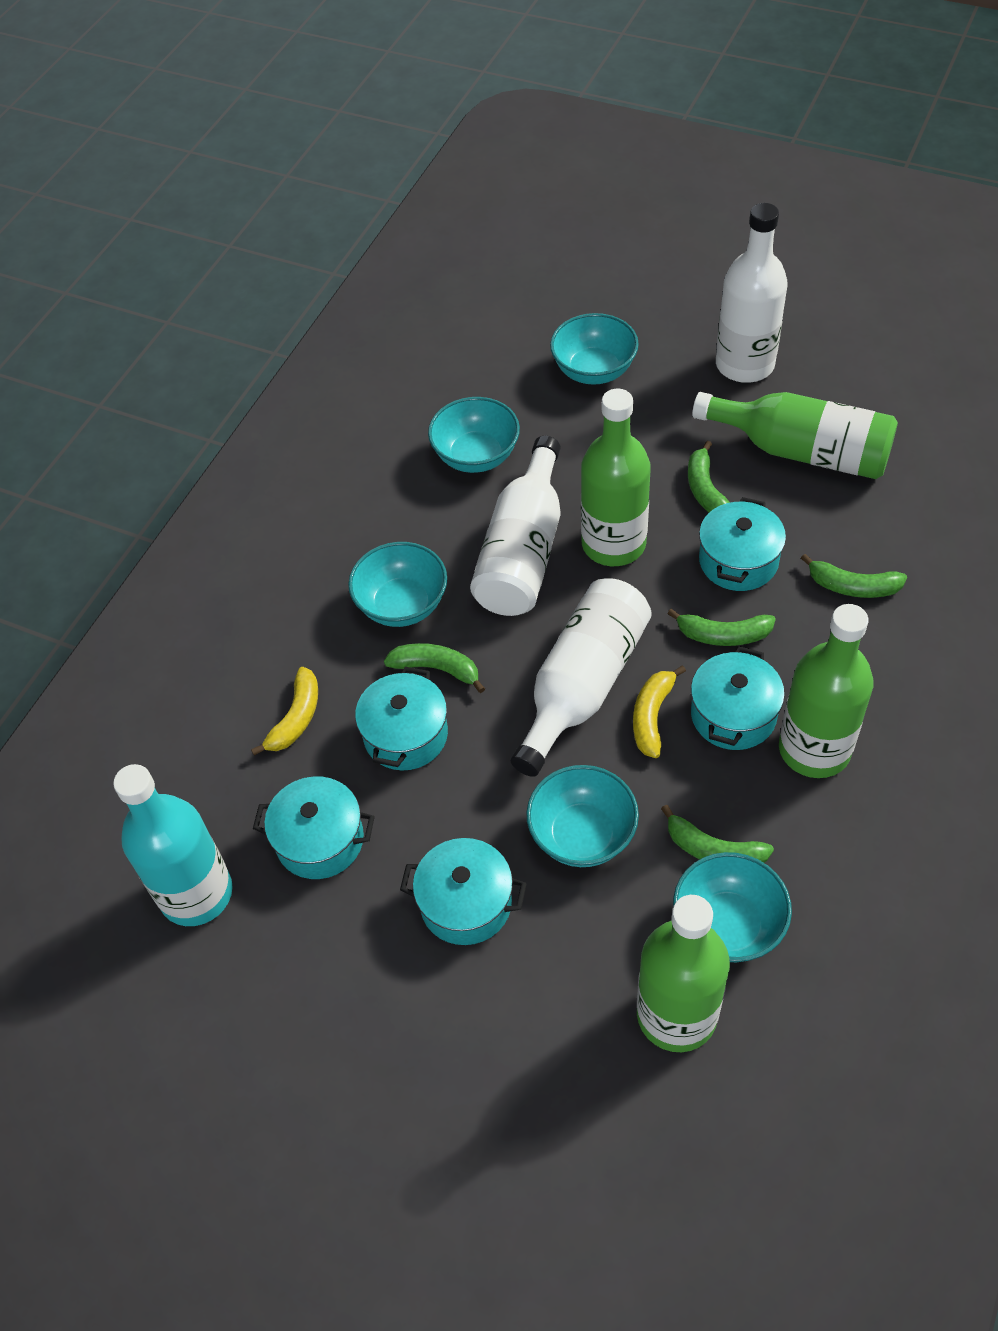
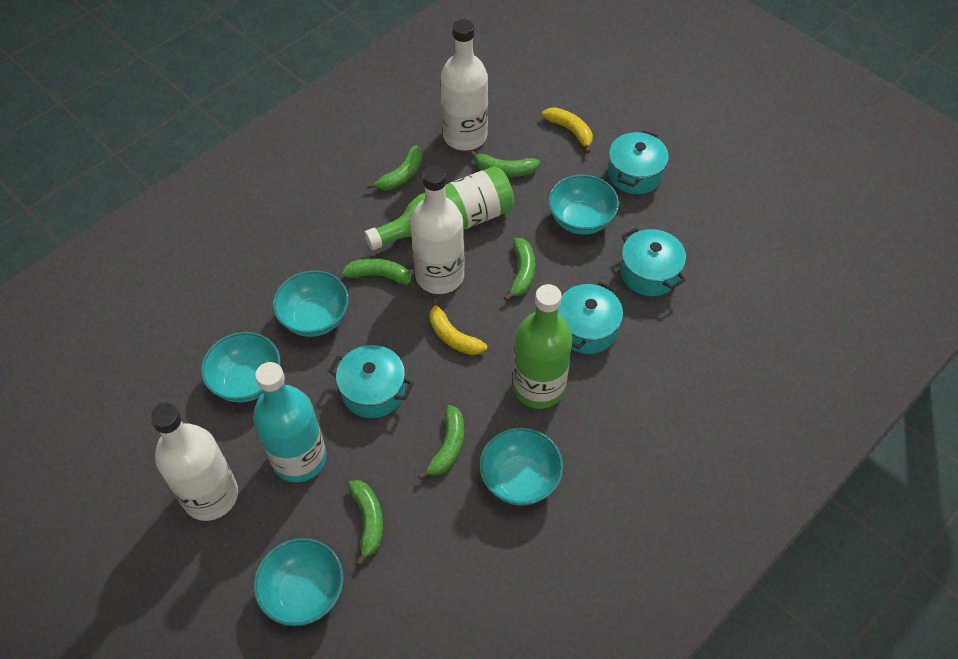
green banana: 5 -> 6
green bottle: 4 -> 2
turquoise pot: 5 -> 4

